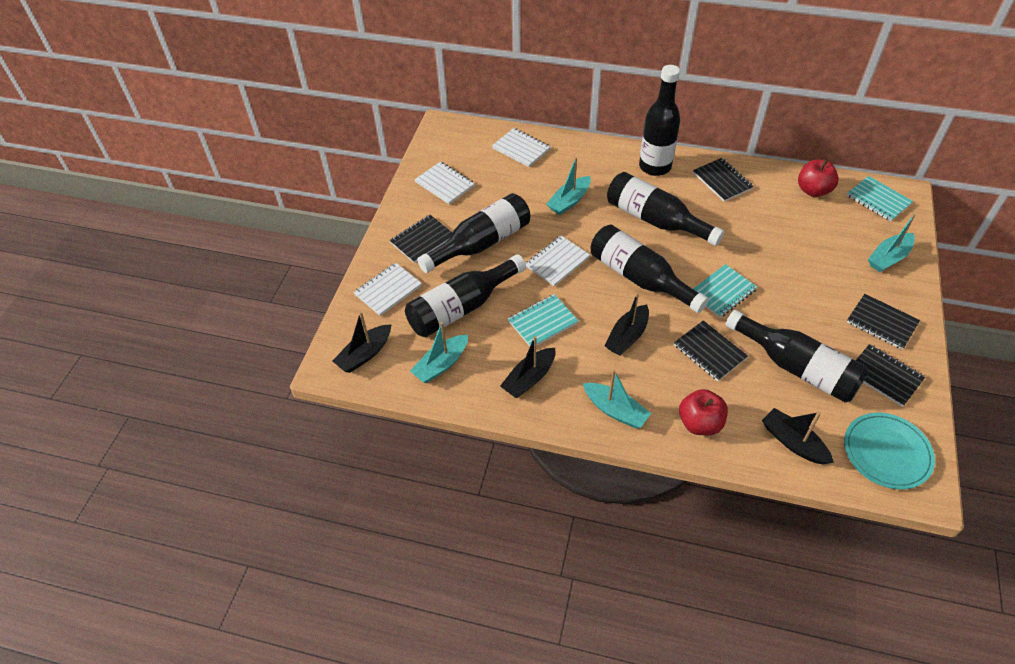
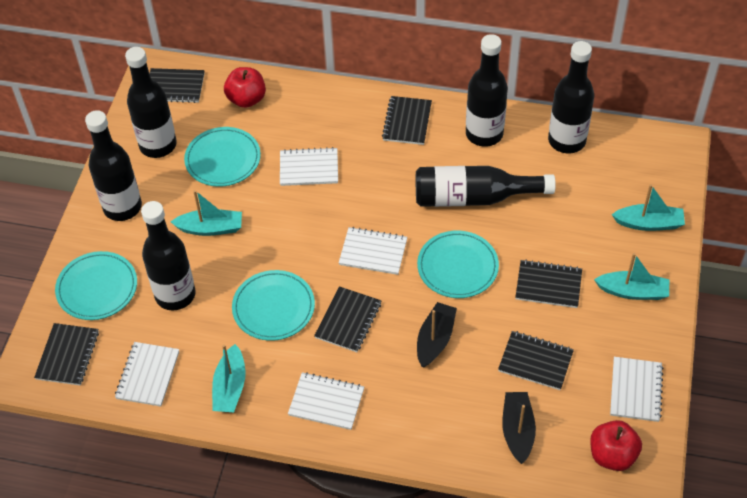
black boat: 4 -> 2
black notebook: 5 -> 6
turquoise notebook: 3 -> 0
turquoise plate: 1 -> 4
white notebook: 4 -> 5

